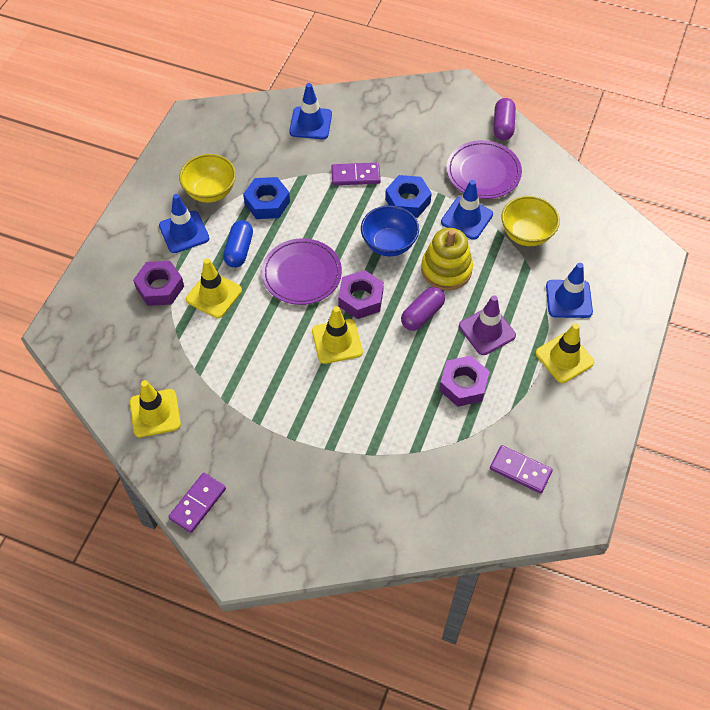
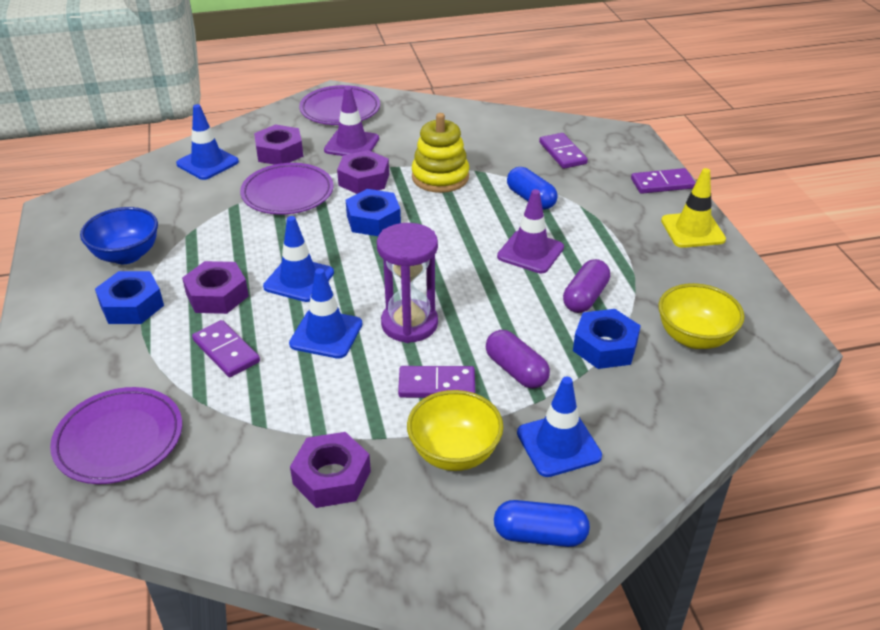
blue capsule: 1 -> 2
blue nut: 2 -> 3
purple domino: 3 -> 4
purple hourglass: 0 -> 1
purple nut: 3 -> 4
purple plate: 2 -> 3
purple traffic cone: 1 -> 2
yellow traffic cone: 4 -> 1

